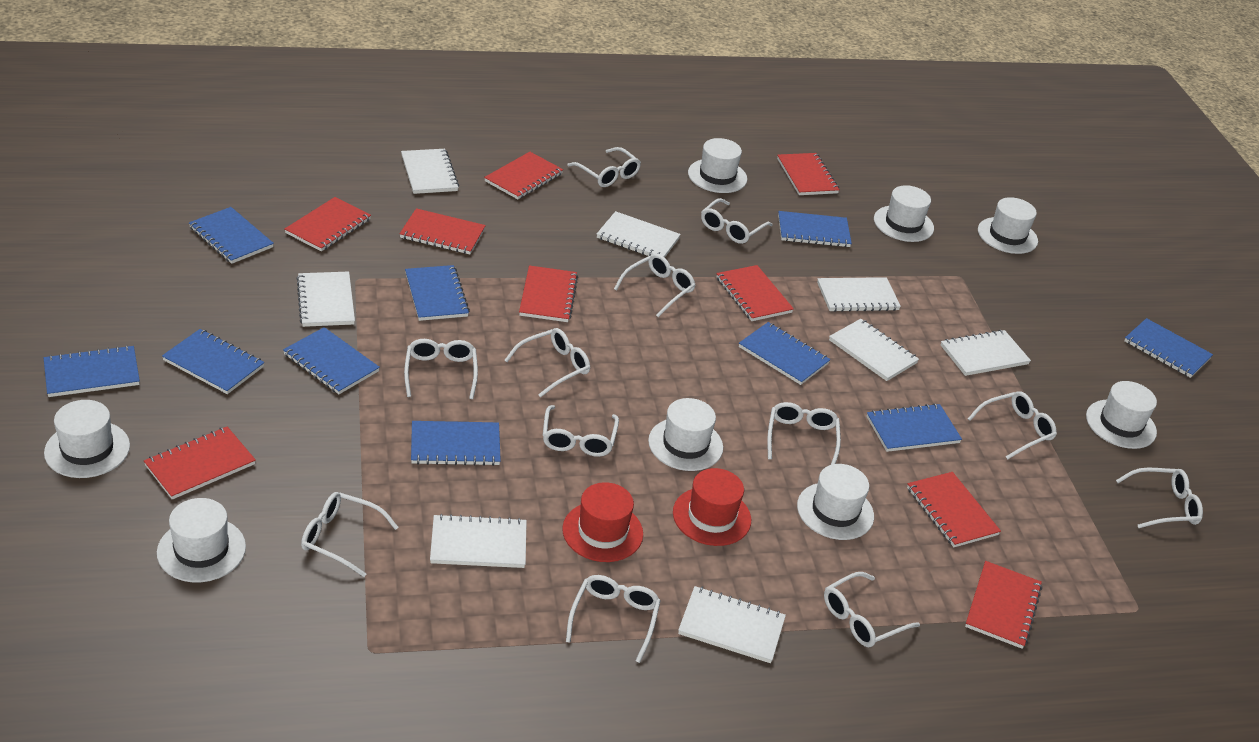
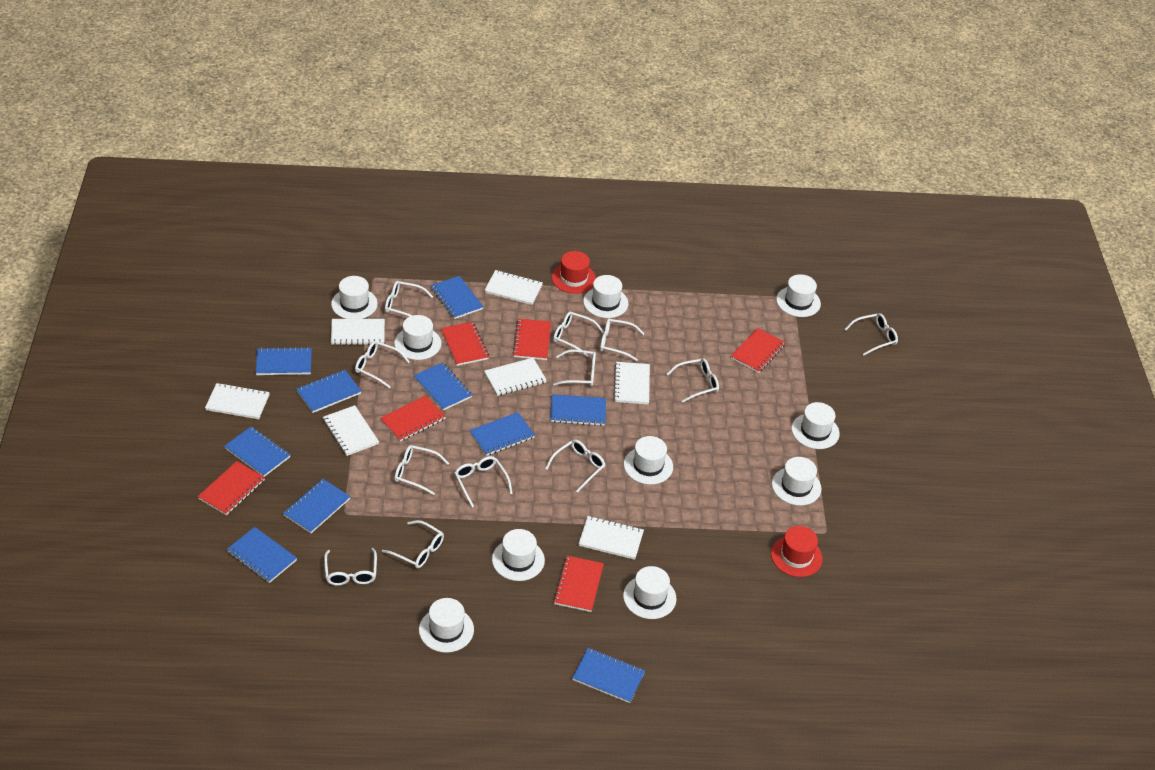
red notebook: 9 -> 6
white hat: 8 -> 10
white notebook: 8 -> 7

